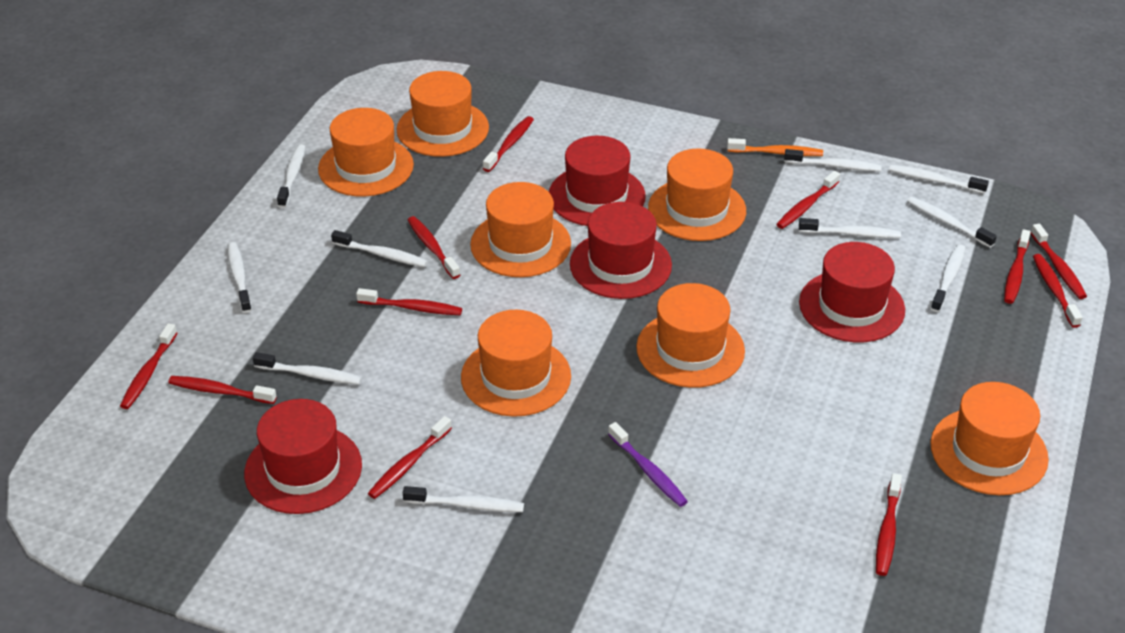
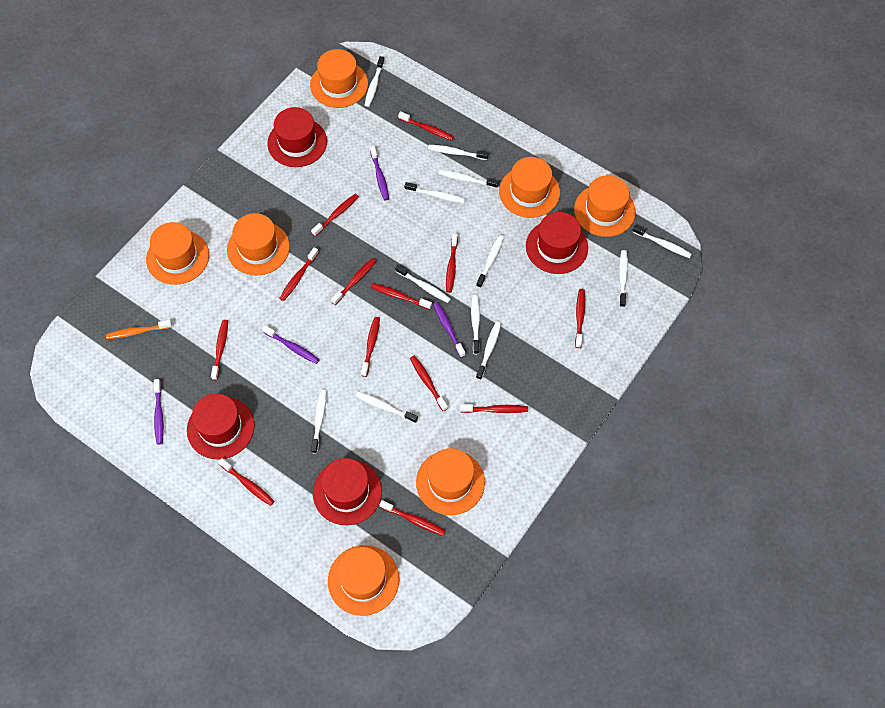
purple toothbrush: 1 -> 4
red toothbrush: 11 -> 13
white toothbrush: 10 -> 12

